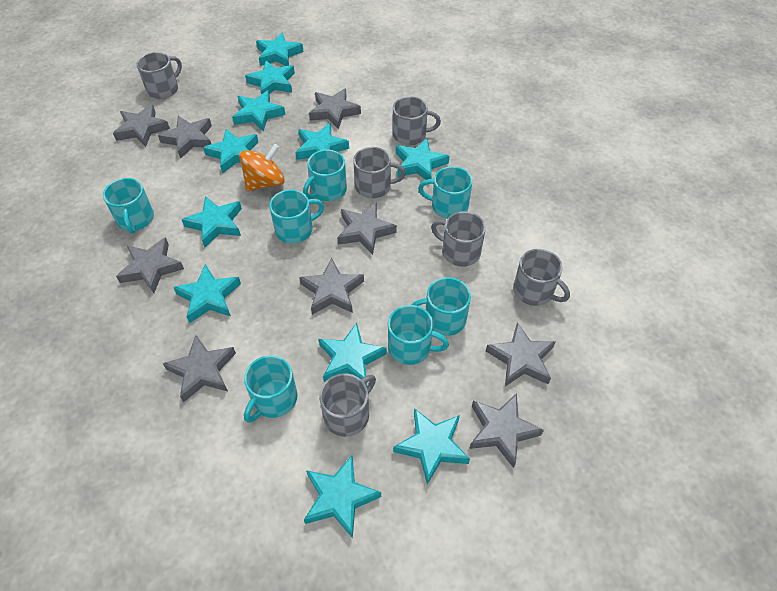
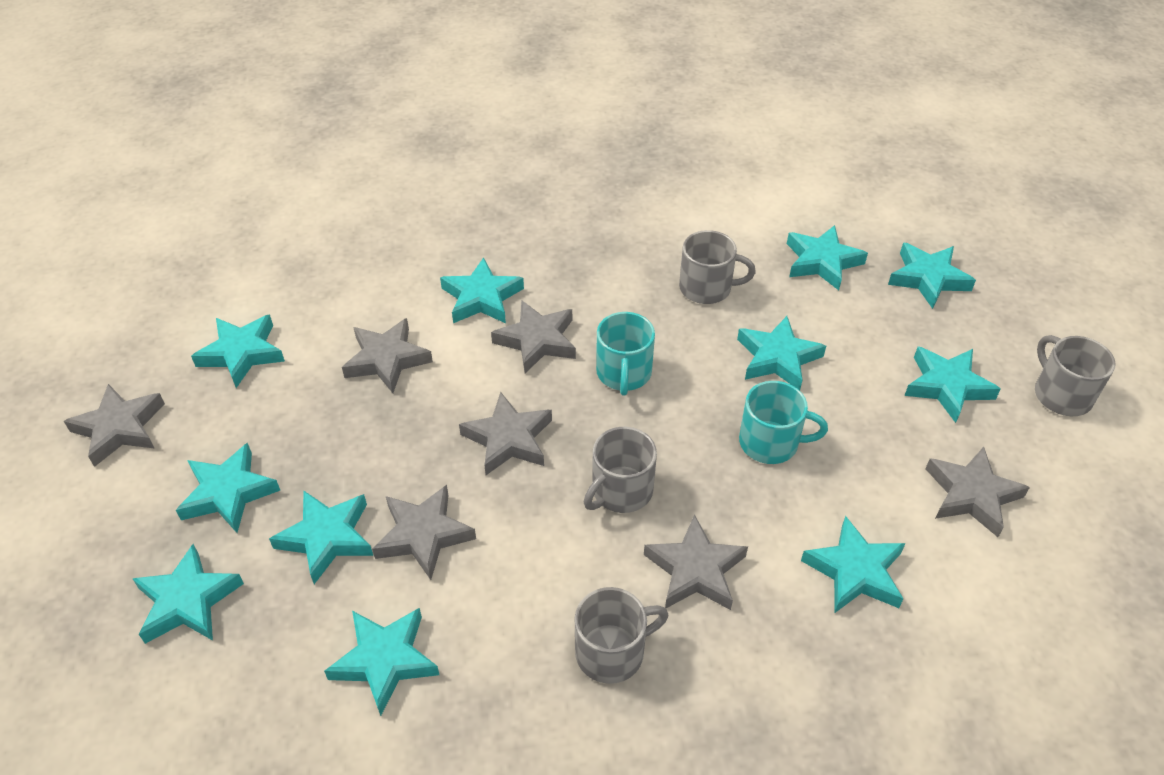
grey mug: 6 -> 4
grey star: 9 -> 7
orange spinning top: 1 -> 0
turquoise mug: 7 -> 2

